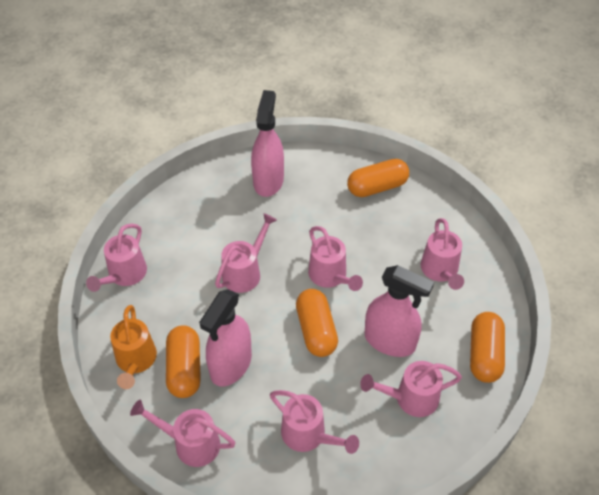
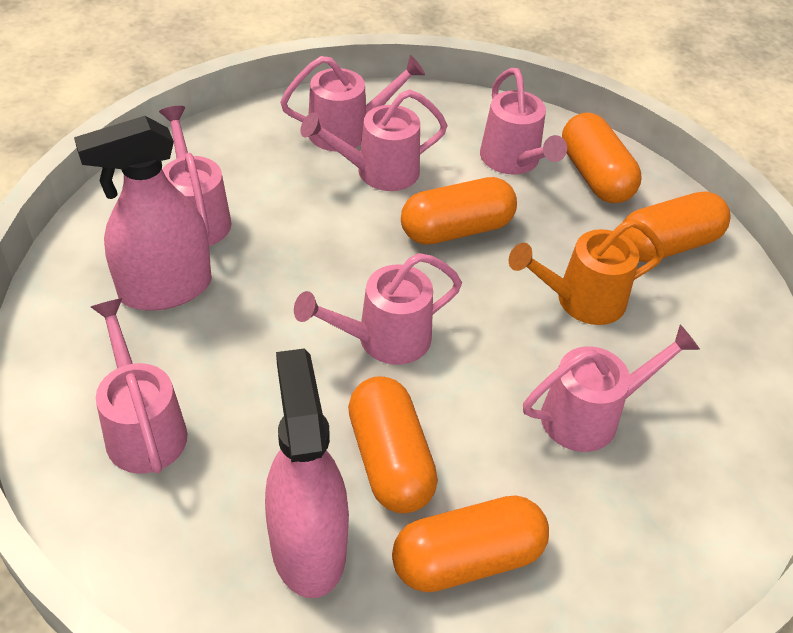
orange capsule: 4 -> 5
pink spray bottle: 3 -> 2

